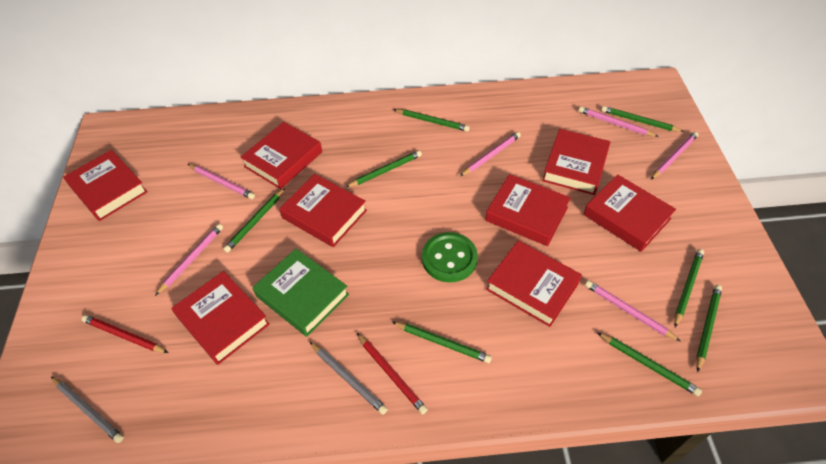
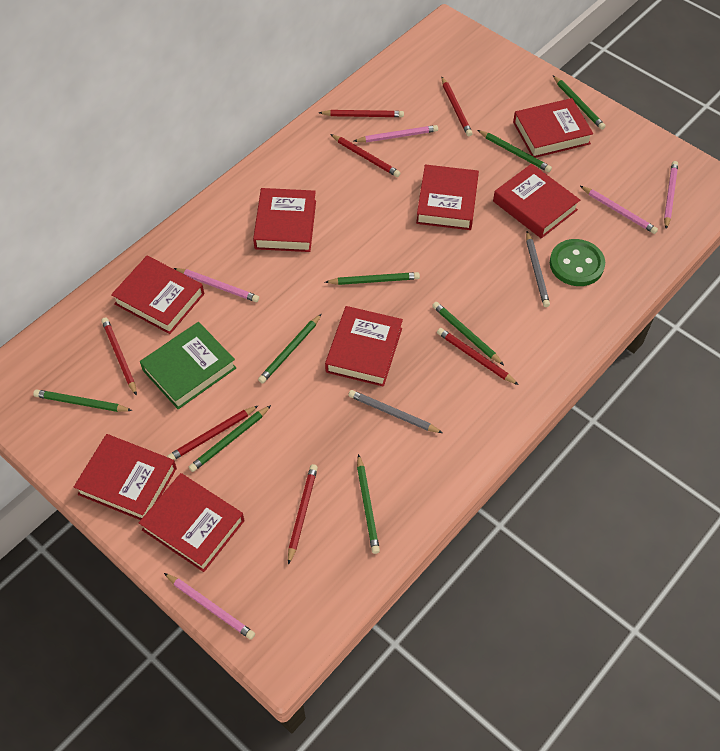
pink pencil: 6 -> 5
red pencil: 2 -> 7

